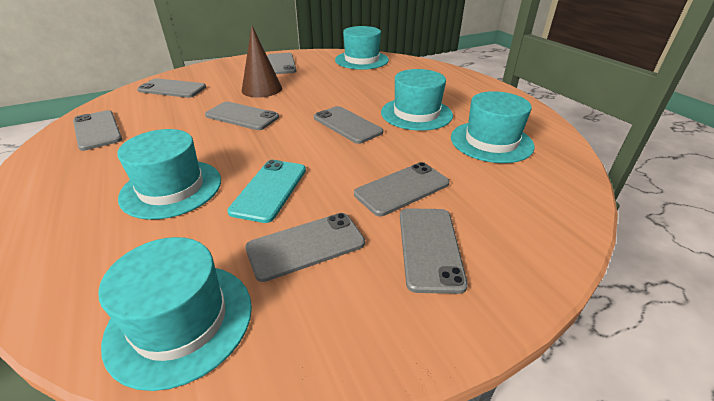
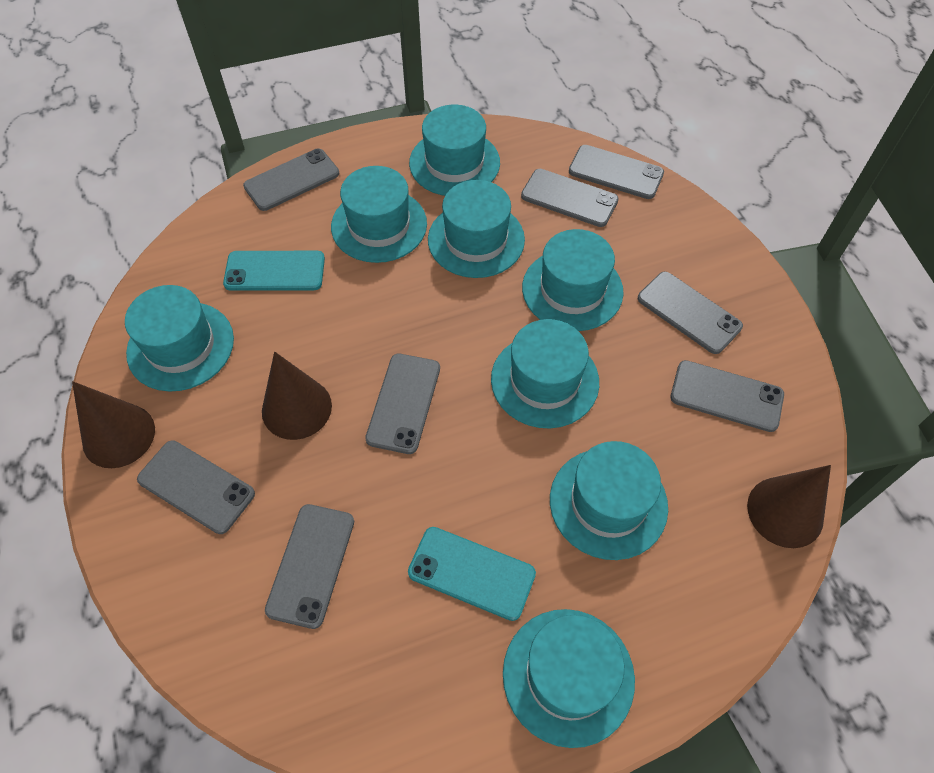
brown cone: 1 -> 3
turquoise hat: 5 -> 8
turquoise phone: 1 -> 2

